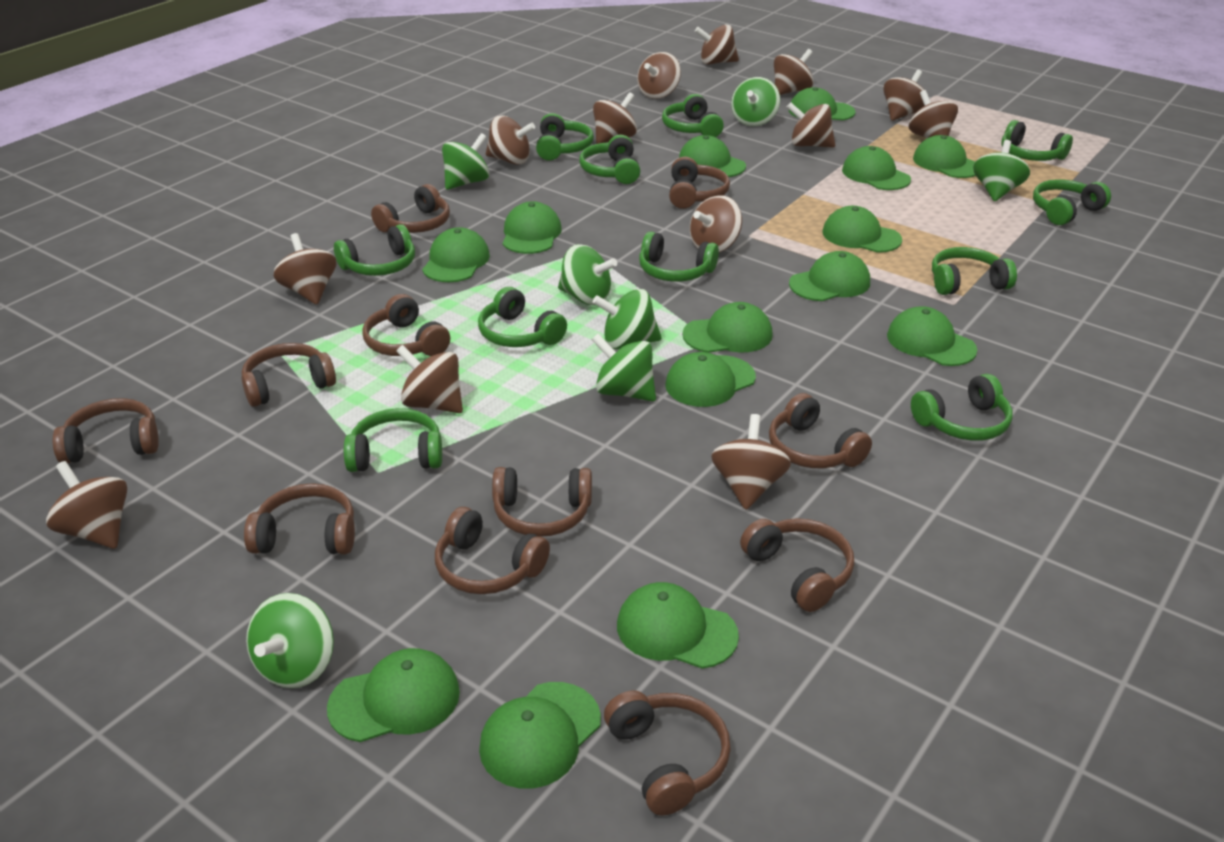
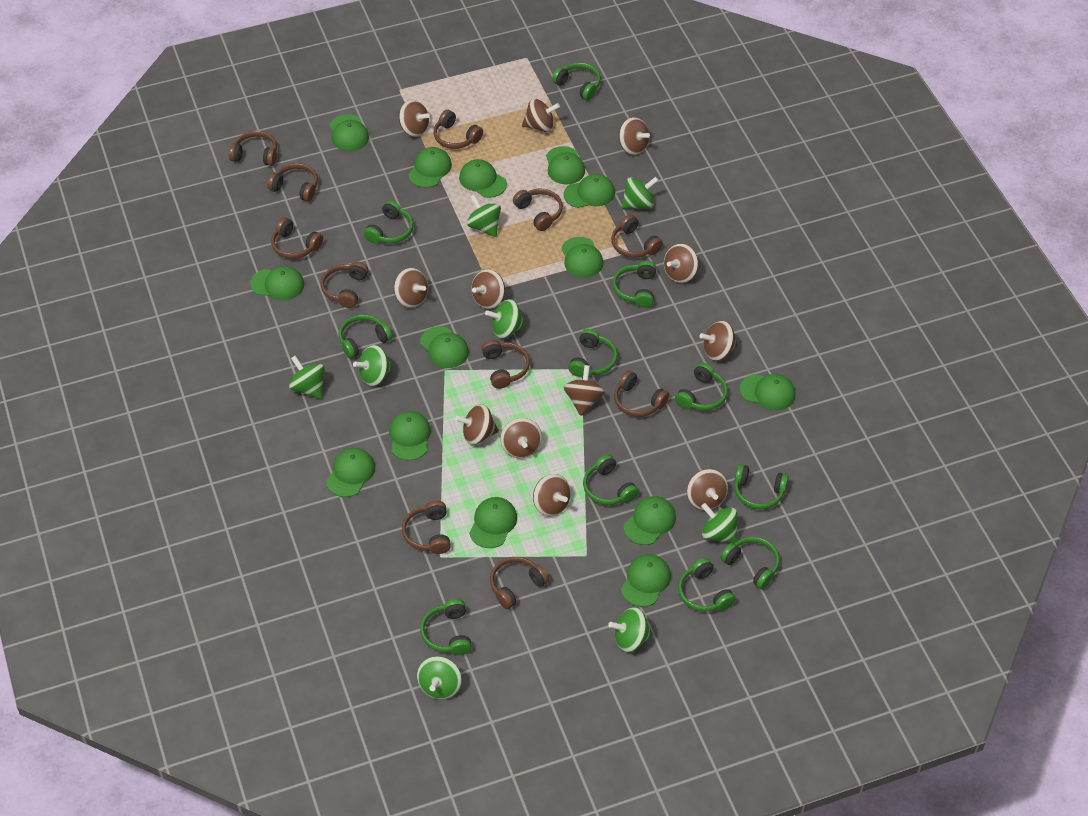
brown spinning top: 13 -> 12
green spinning top: 7 -> 8

